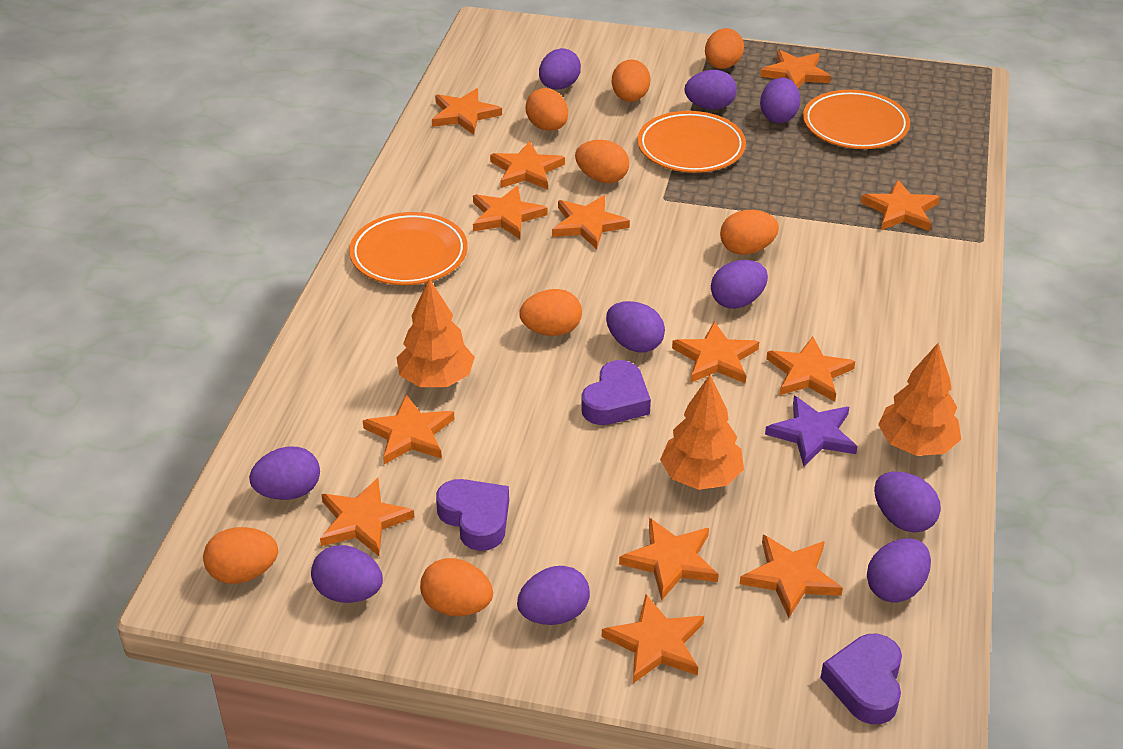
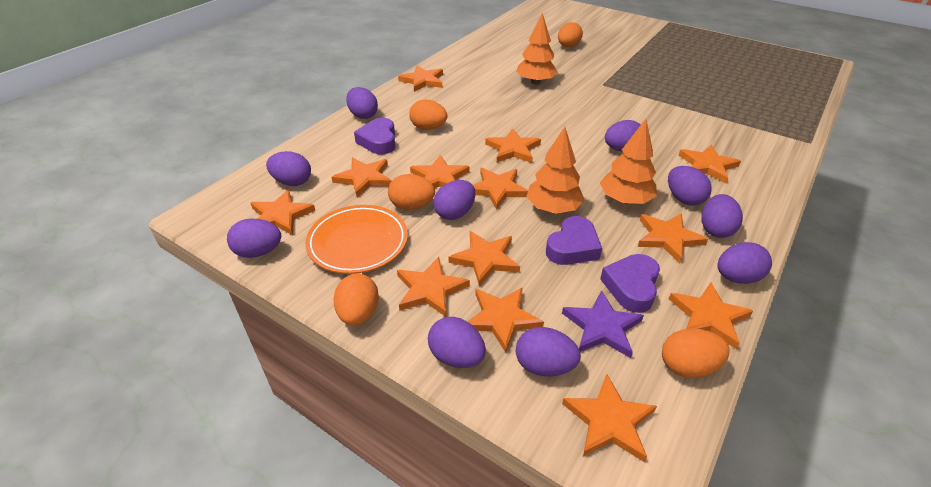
orange egg: 8 -> 5
orange plate: 3 -> 1

